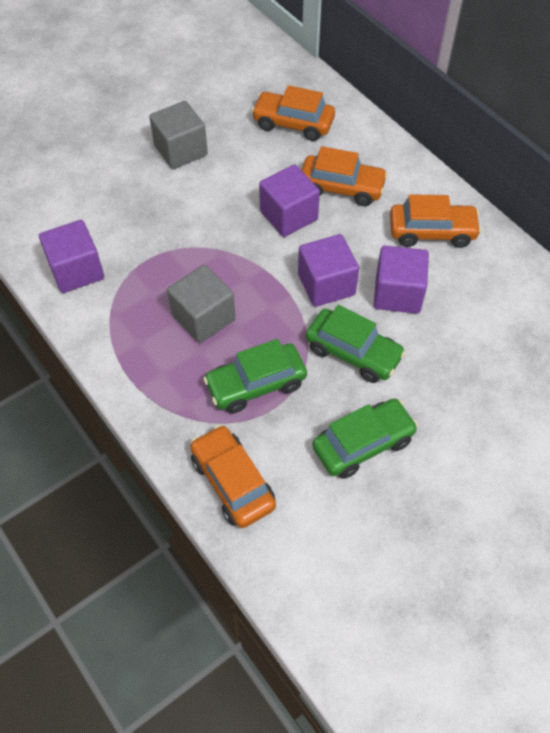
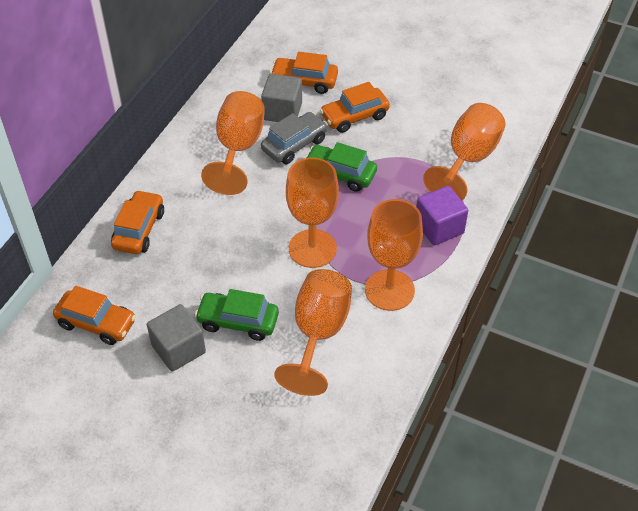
green car: 3 -> 2
grey car: 0 -> 1
orange goblet: 0 -> 5
purple cube: 4 -> 1

